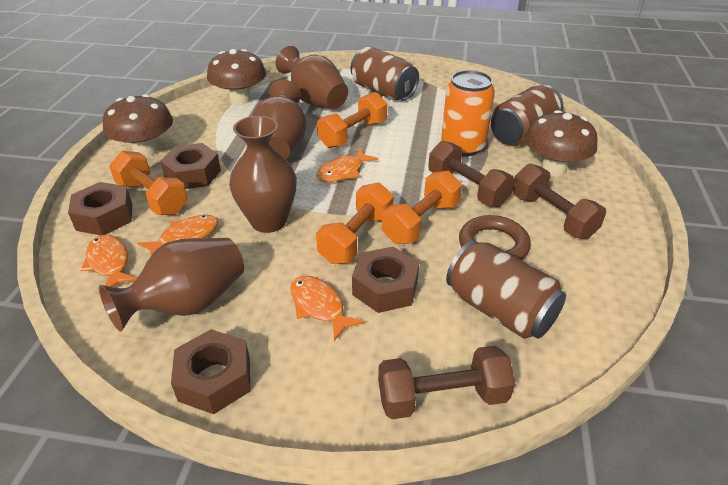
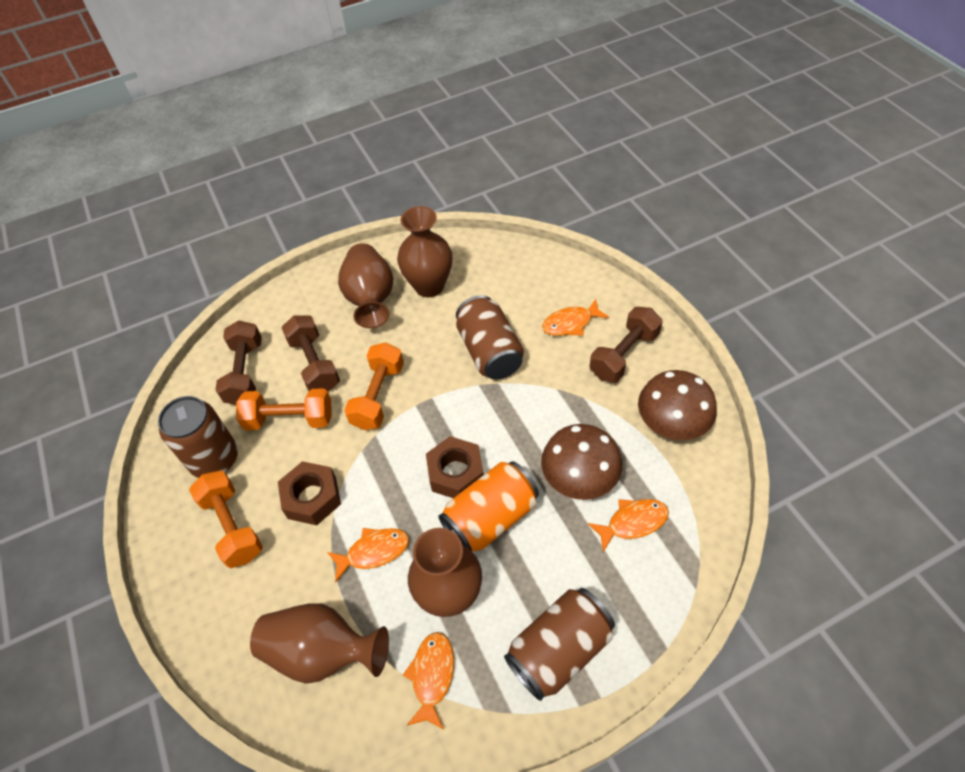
brown mushroom: 3 -> 2
brown nut: 4 -> 2
brown ring: 1 -> 0
orange dumbbell: 4 -> 3

